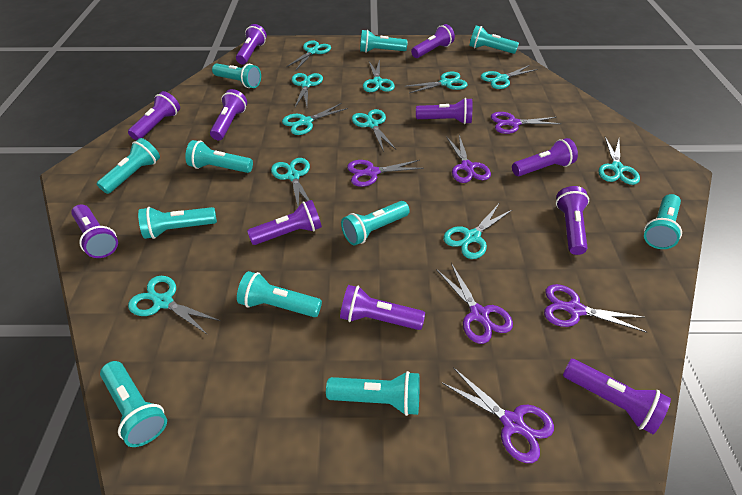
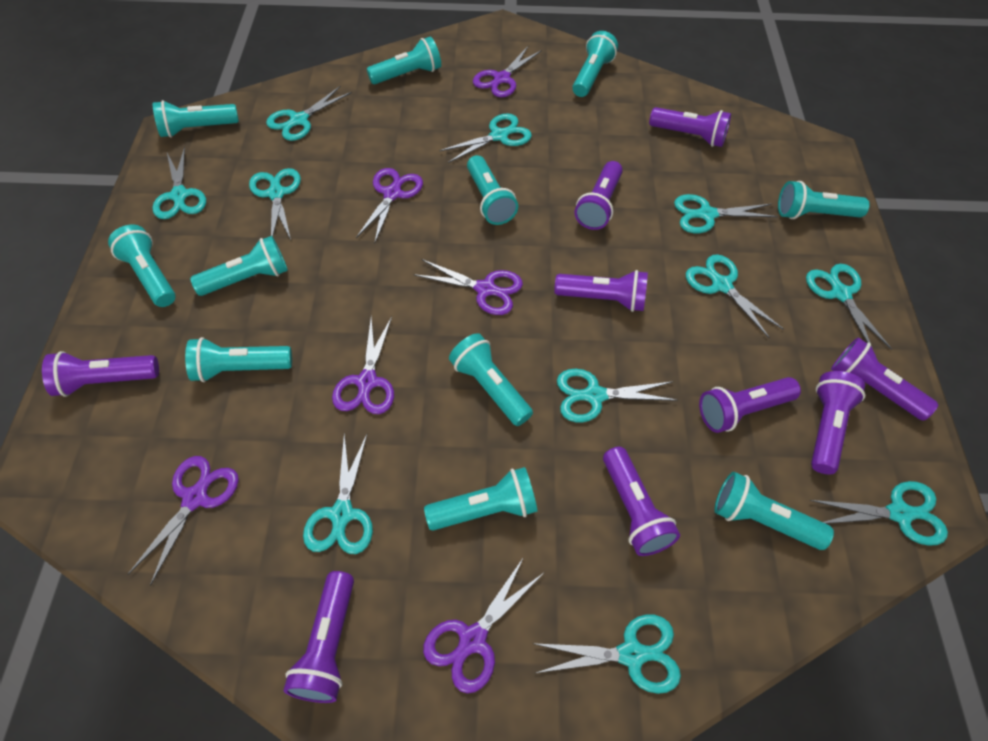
purple flashlight: 11 -> 9

